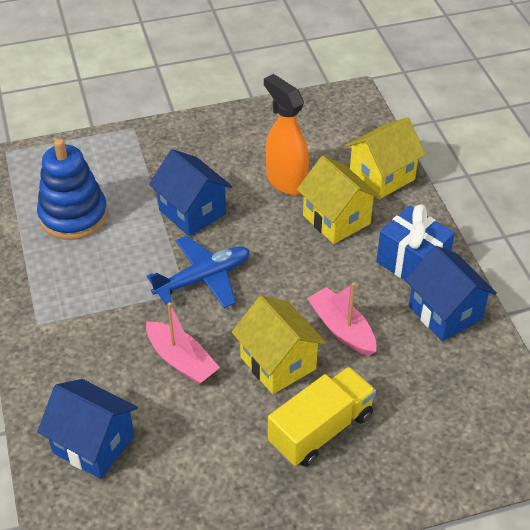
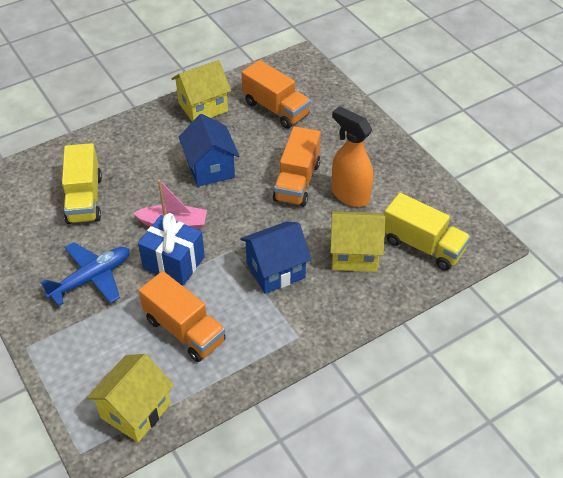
blue house: 3 -> 2
blue stacking toy: 1 -> 0
orange truck: 0 -> 3
pink boat: 2 -> 1
yellow truck: 1 -> 2

